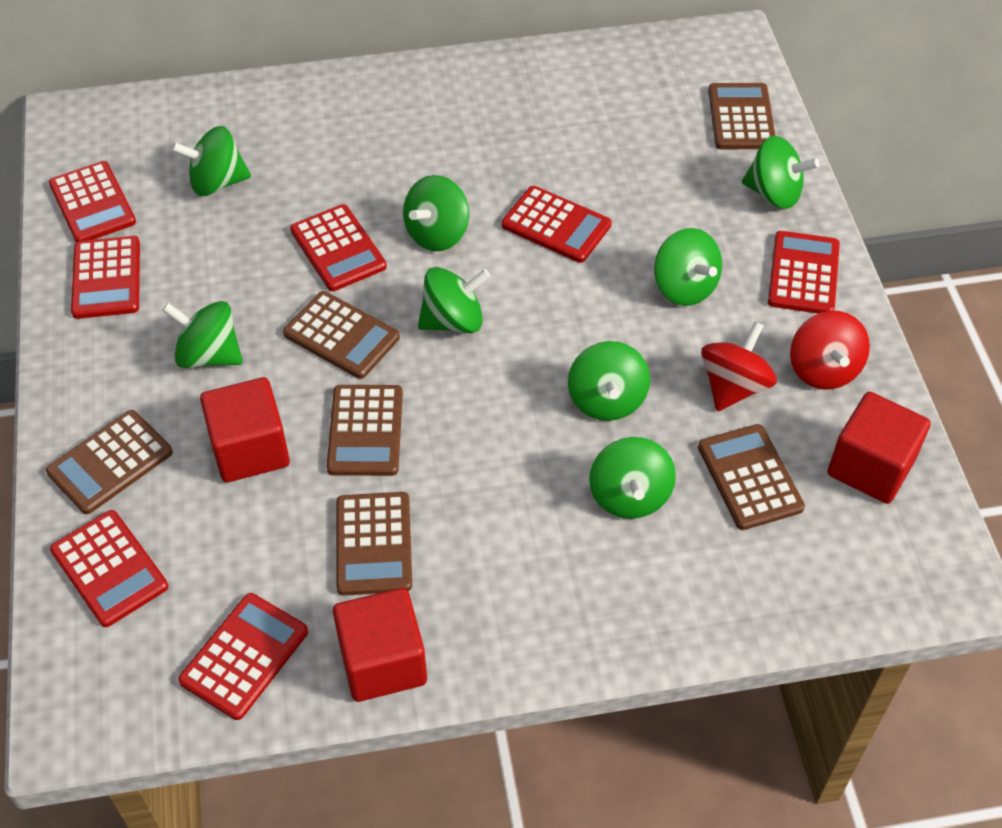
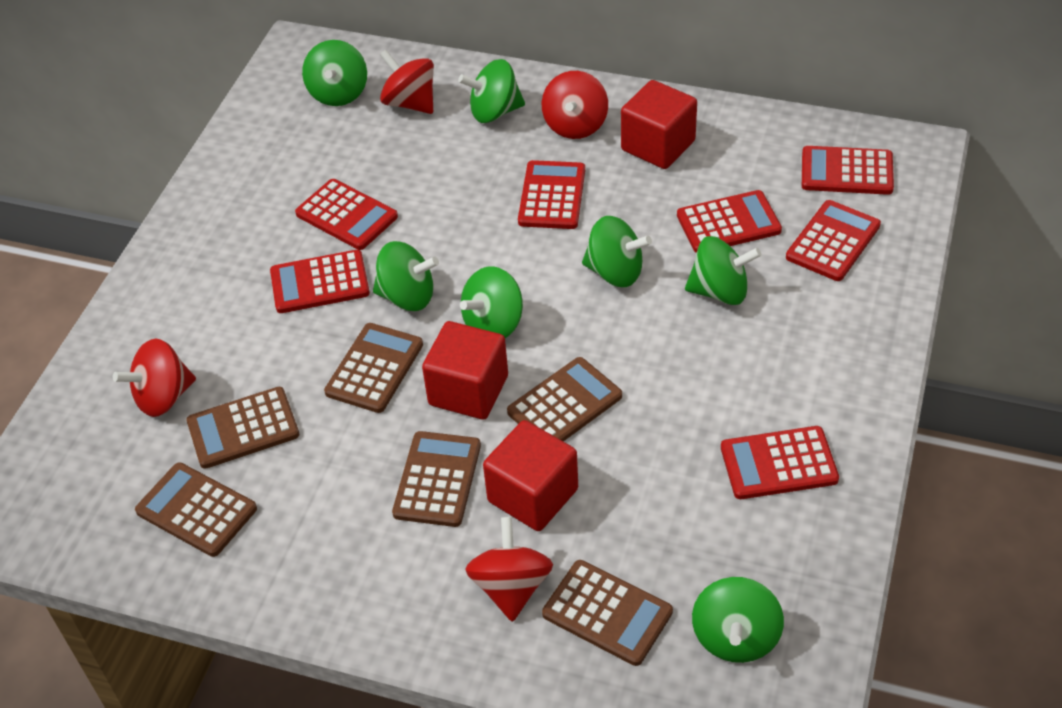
green spinning top: 8 -> 7
red spinning top: 2 -> 4

